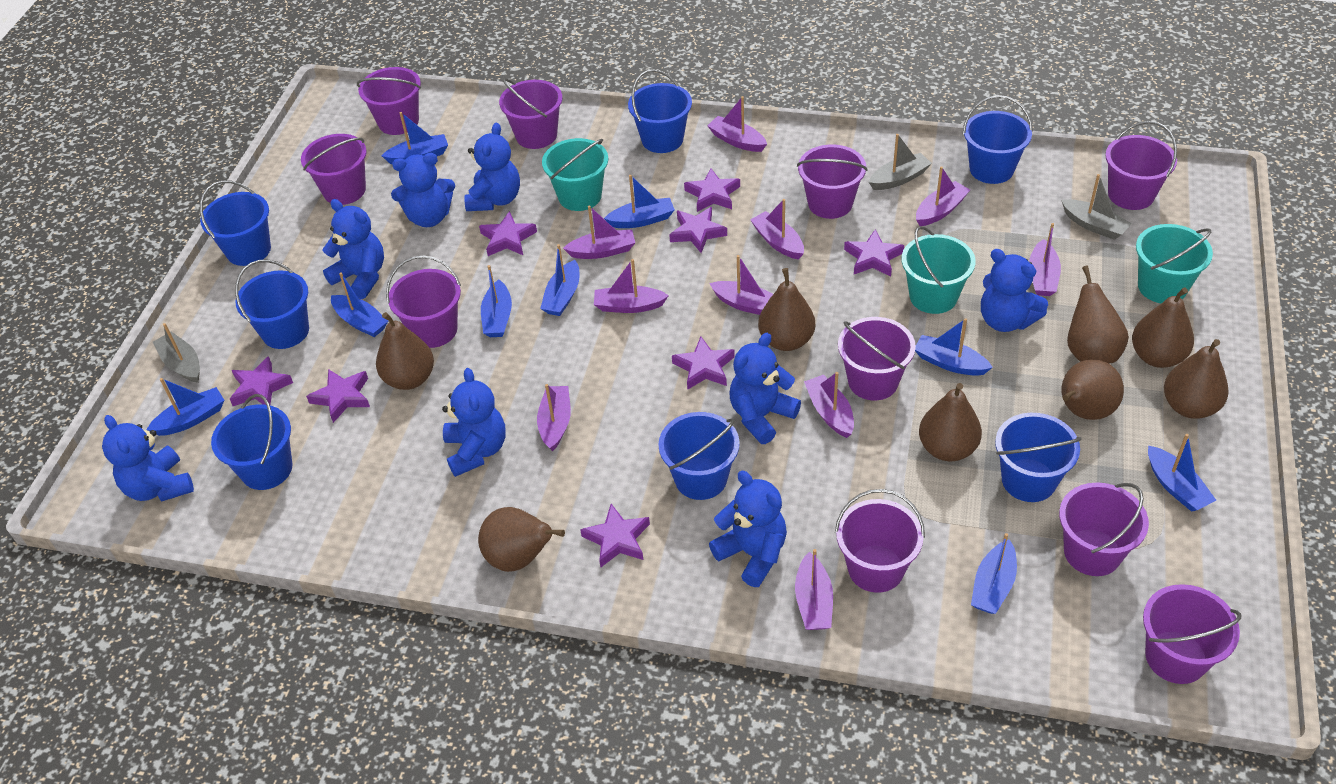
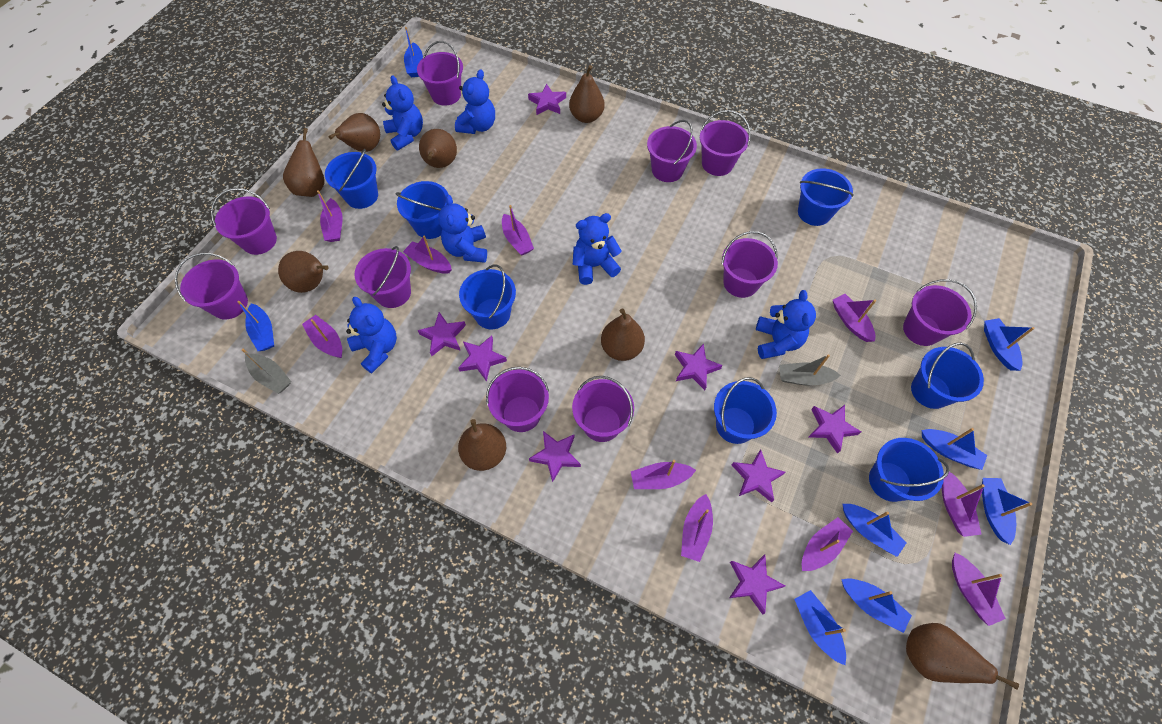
blue boat: 9 -> 8
blue teddy bear: 8 -> 6
grey boat: 3 -> 2
turquoise bucket: 3 -> 0

